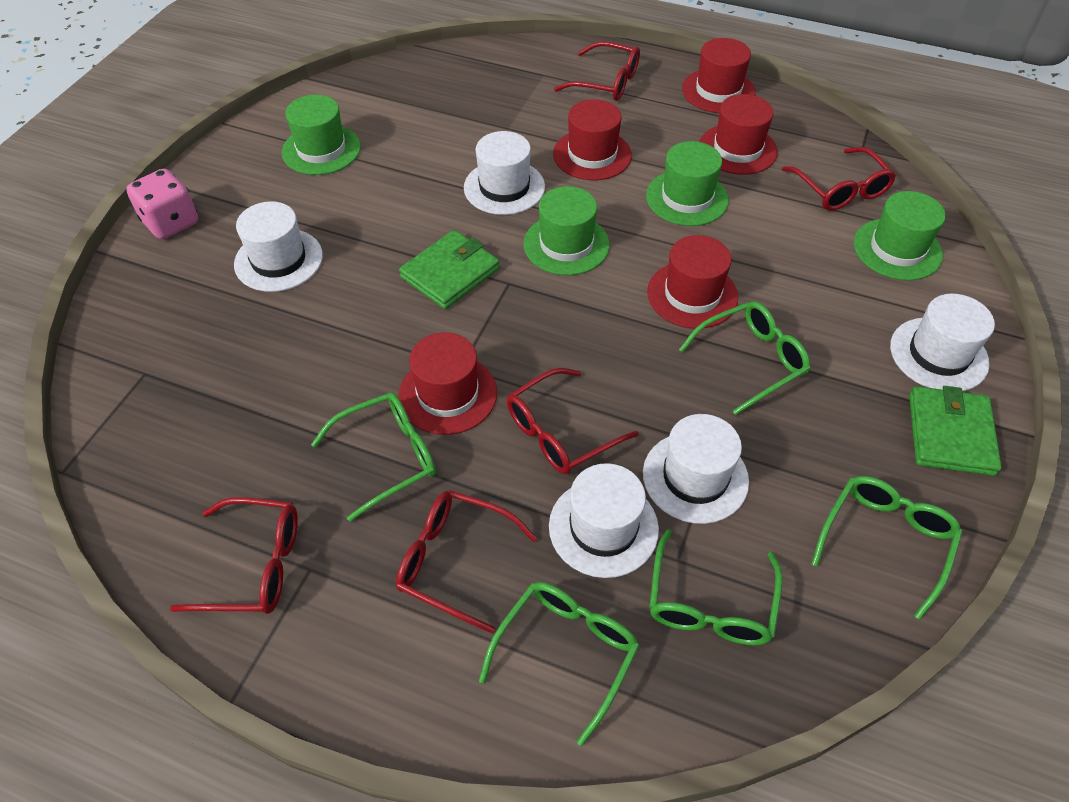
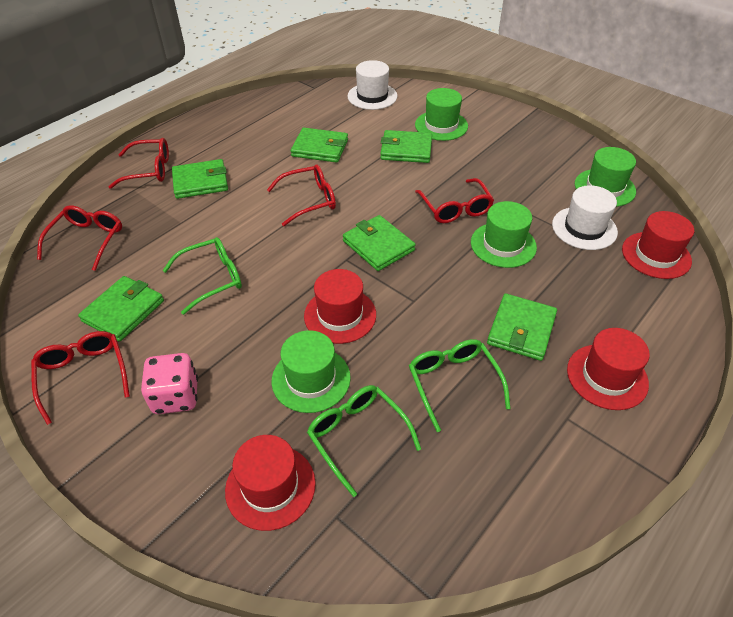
green glasses: 5 -> 3
green wallet: 2 -> 6
red hat: 5 -> 4
white hat: 5 -> 2

